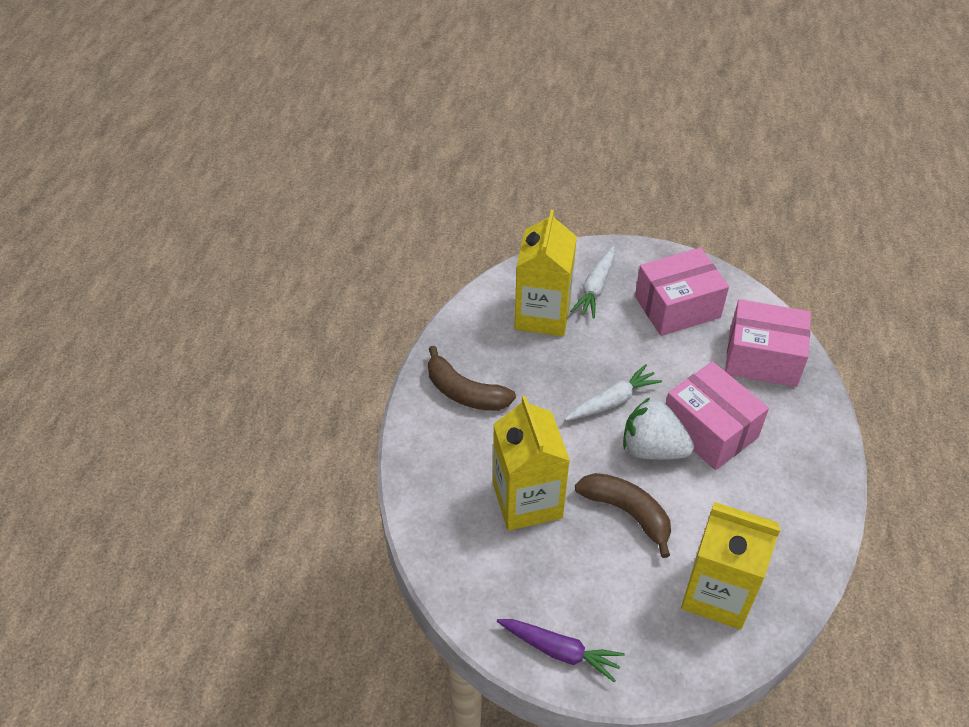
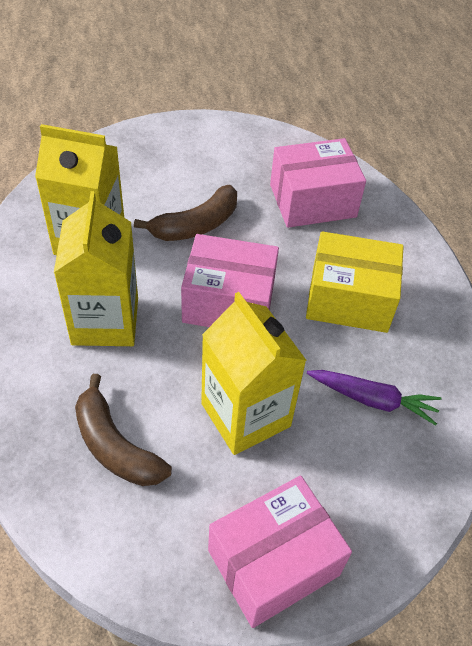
white carrot: 2 -> 0
white strawberry: 1 -> 0
yellow box: 0 -> 1

